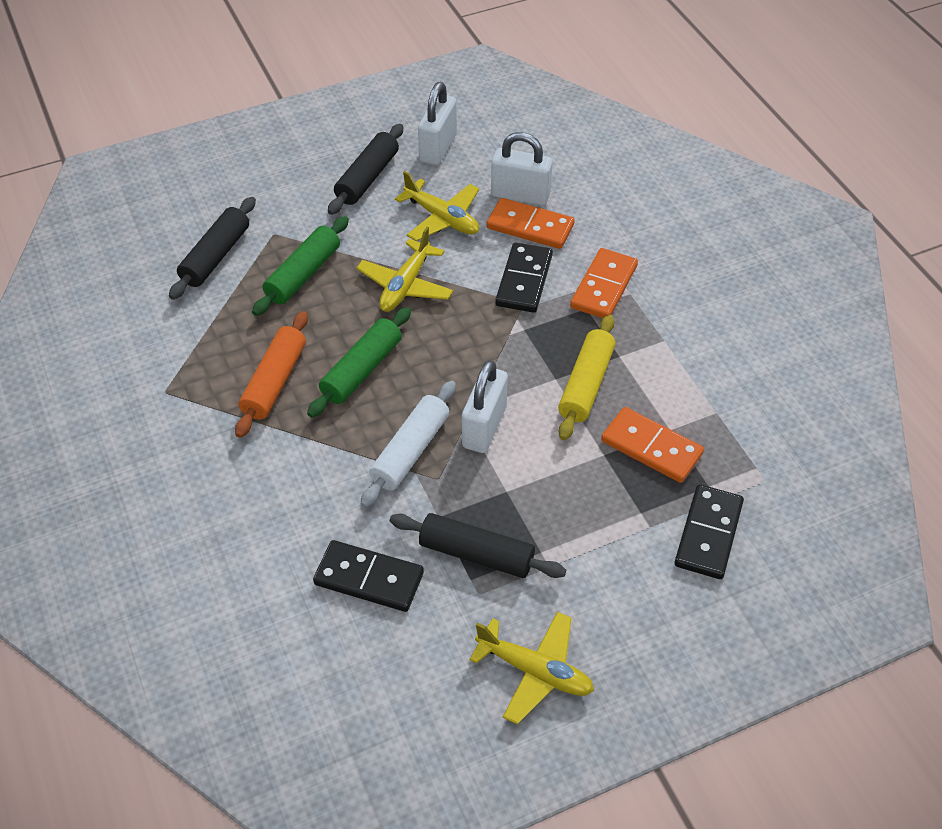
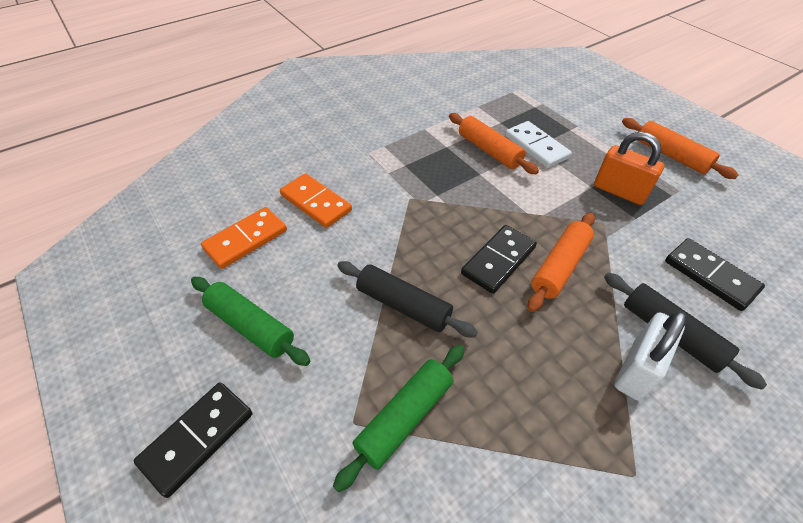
black rolling pin: 3 -> 2
orange domino: 3 -> 2
orange padlock: 0 -> 1
orange rolling pin: 1 -> 3
white domino: 0 -> 1
white padlock: 3 -> 1
white rolling pin: 1 -> 0
yellow plane: 3 -> 0
yellow rolling pin: 1 -> 0

